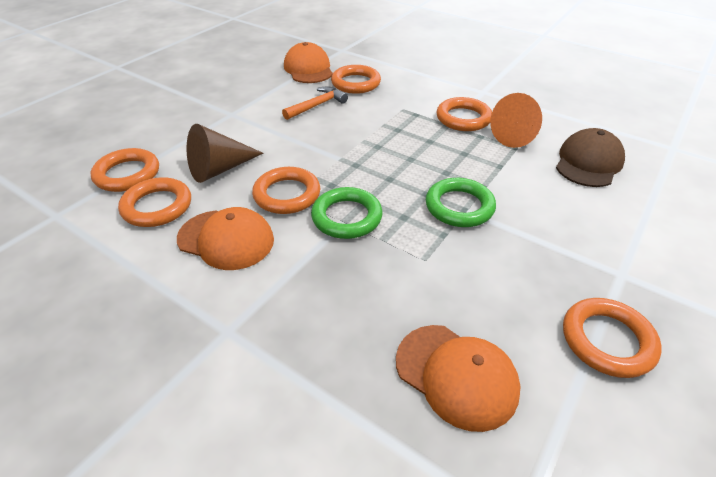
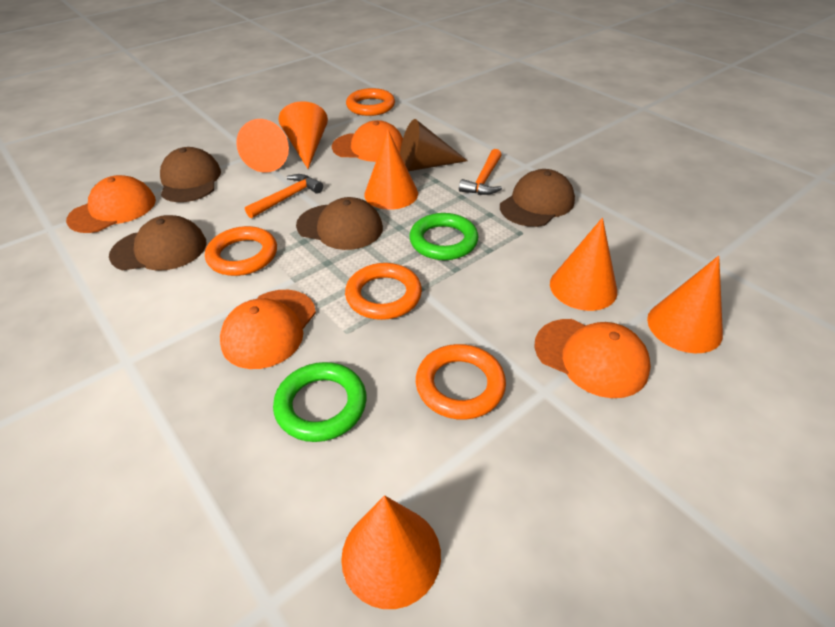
brown cap: 1 -> 4
orange cap: 3 -> 4
orange cone: 1 -> 6
orange hammer: 1 -> 2
orange ring: 6 -> 4

